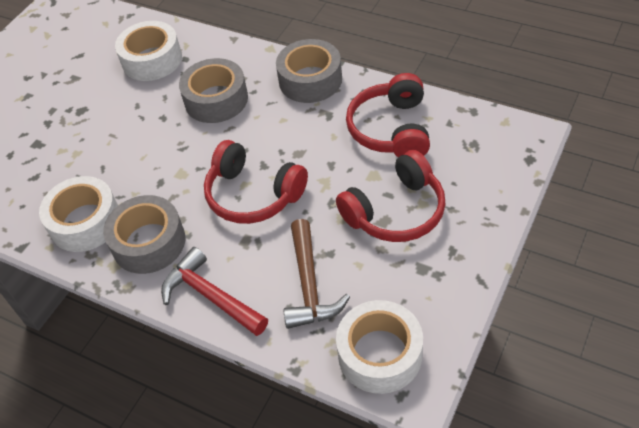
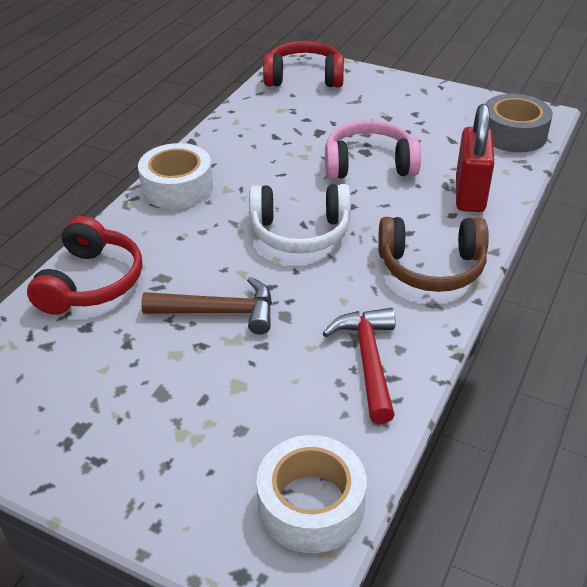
brown headphones: 0 -> 1
grey tape: 3 -> 1
pink headphones: 0 -> 1
red headphones: 3 -> 2
red padlock: 0 -> 1
white headphones: 0 -> 1
white tape: 3 -> 2

